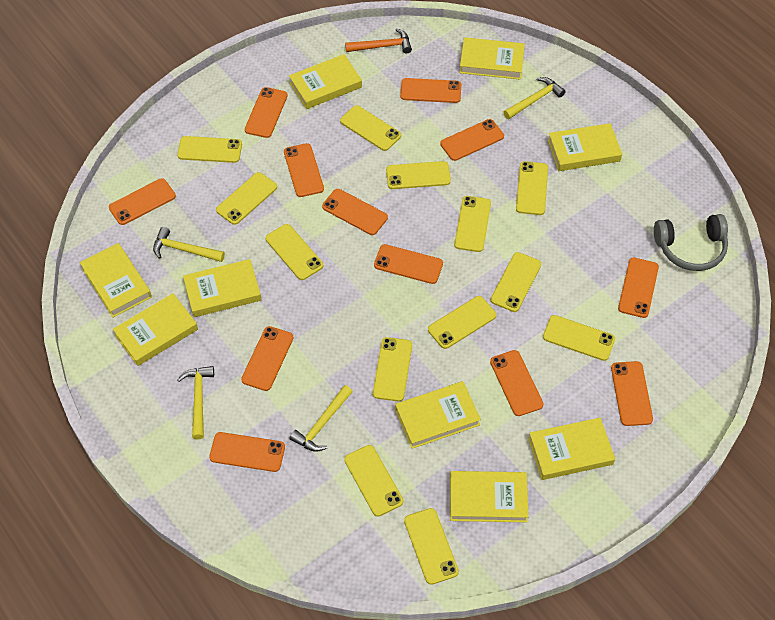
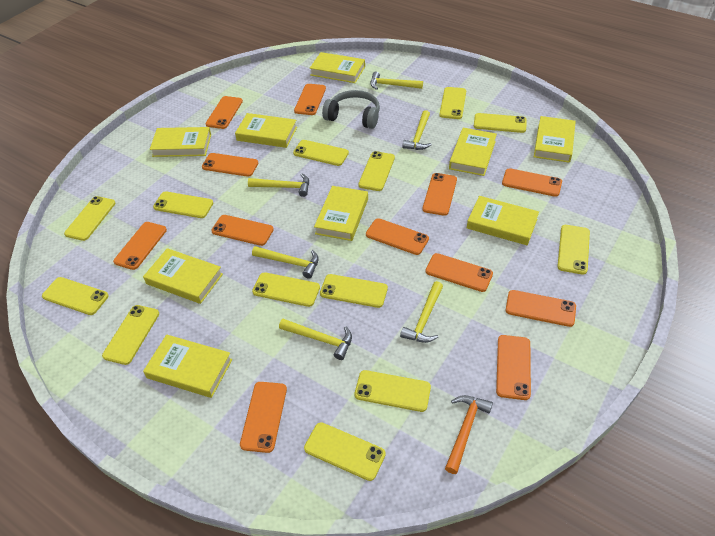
yellow hammer: 4 -> 6

